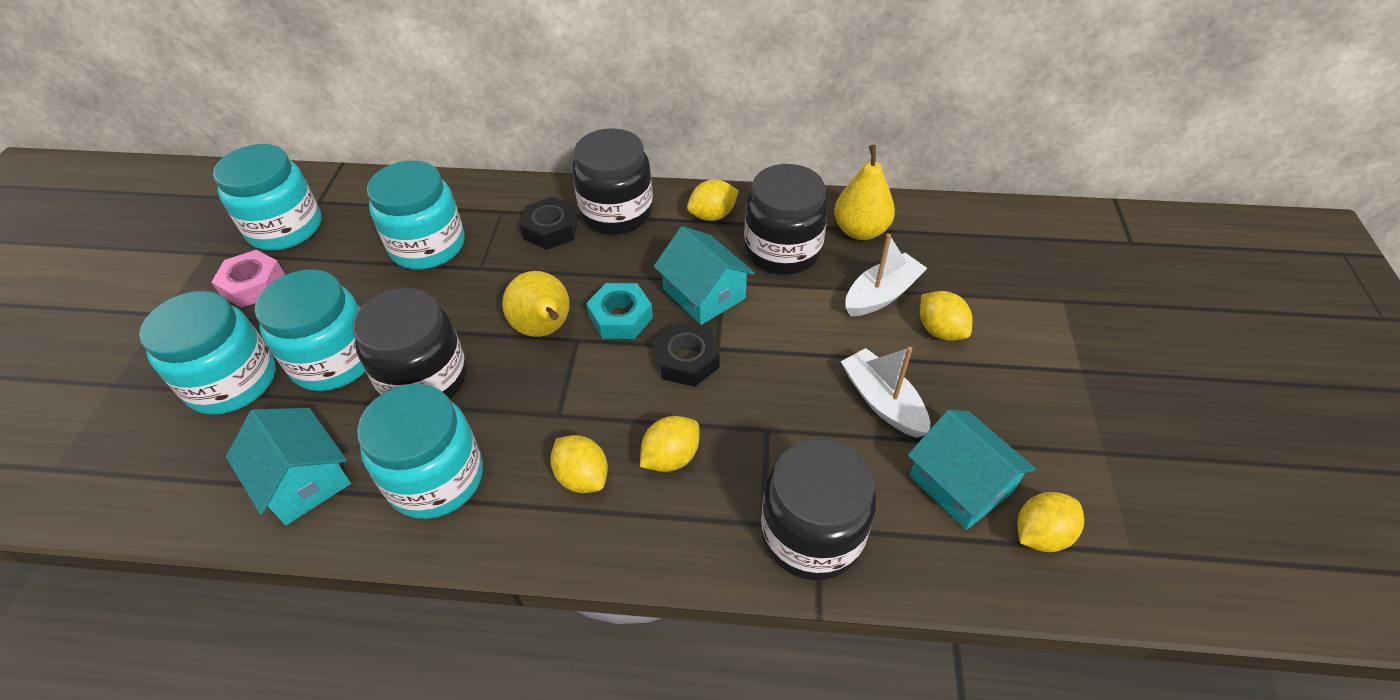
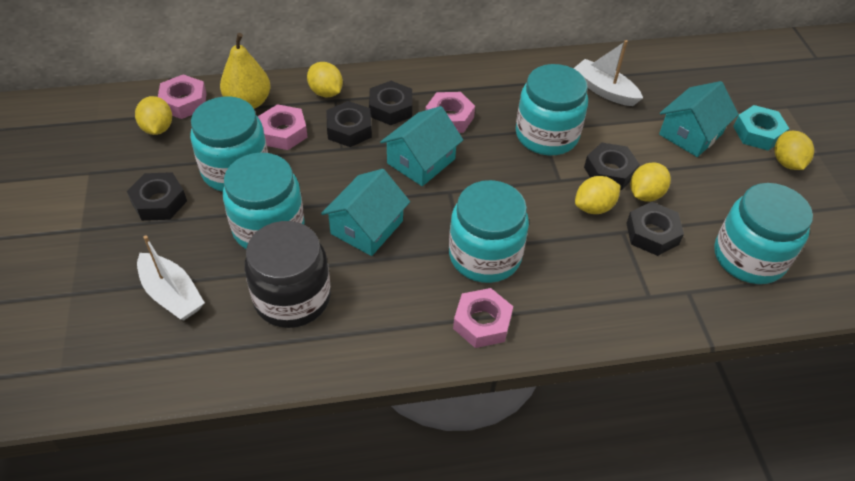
black jar: 4 -> 1
black nut: 2 -> 5
pink nut: 1 -> 4
yellow pear: 2 -> 1

